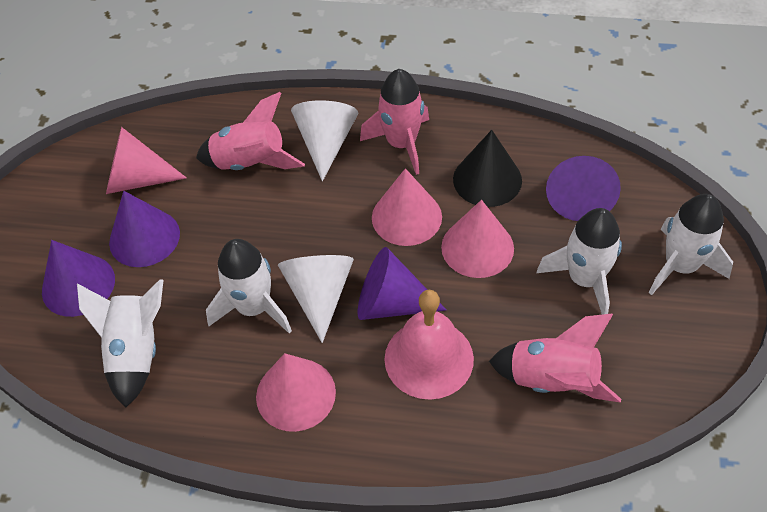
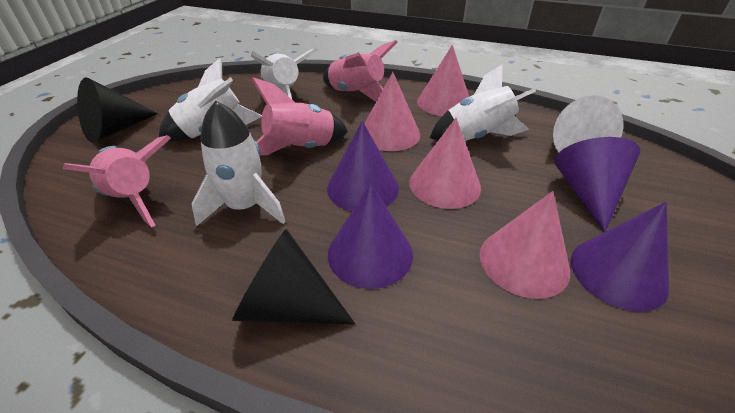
black cone: 1 -> 2
pink bell: 1 -> 0
white cone: 2 -> 1

